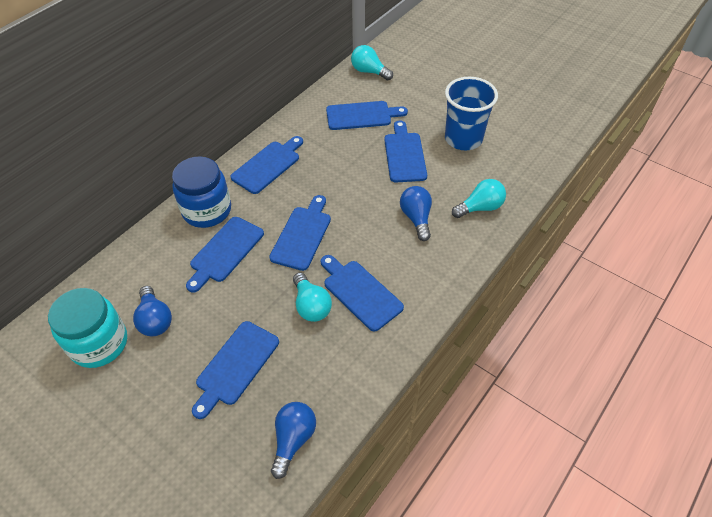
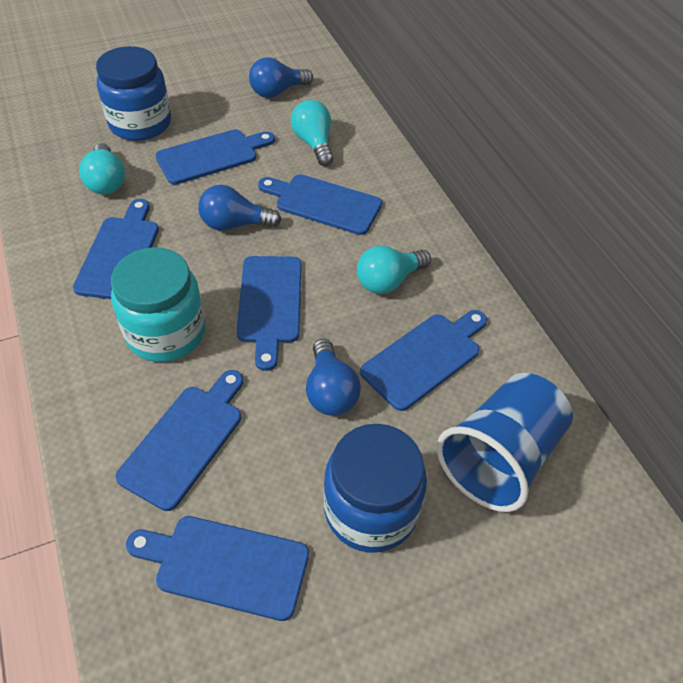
blue jar: 1 -> 2

